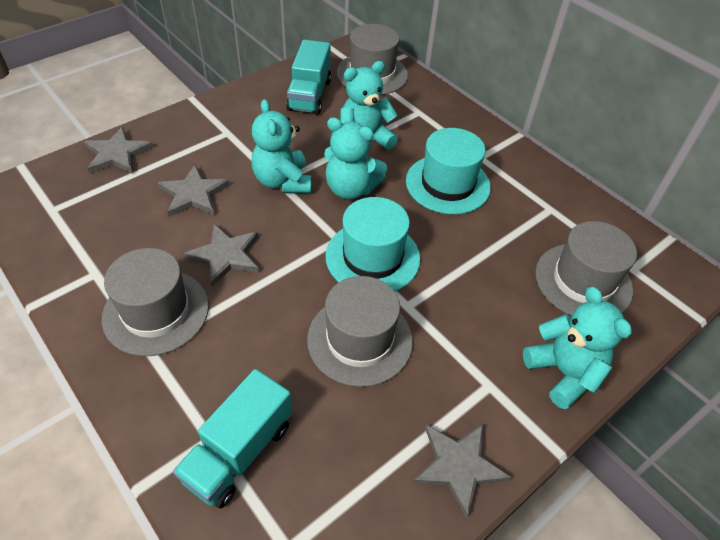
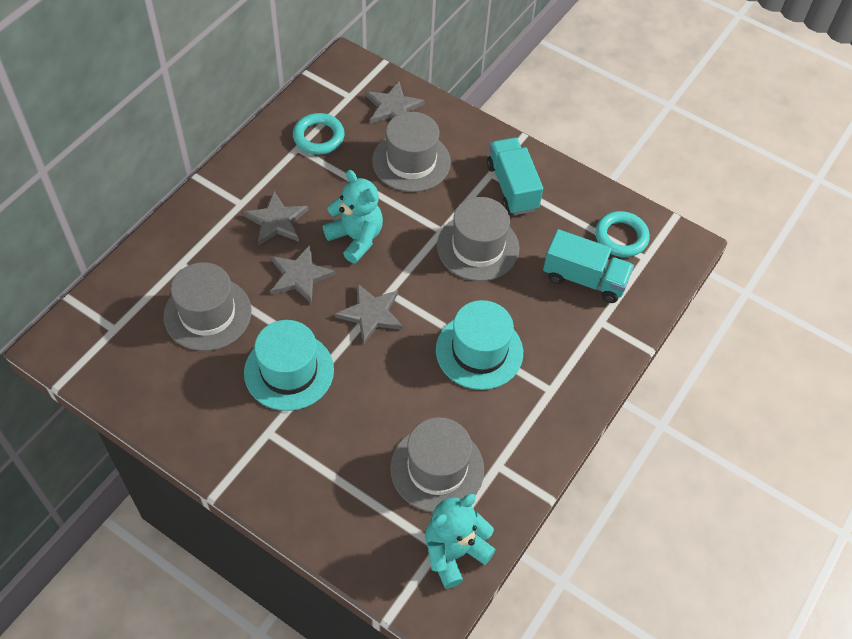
turquoise ring: 0 -> 2
turquoise teddy bear: 4 -> 2

